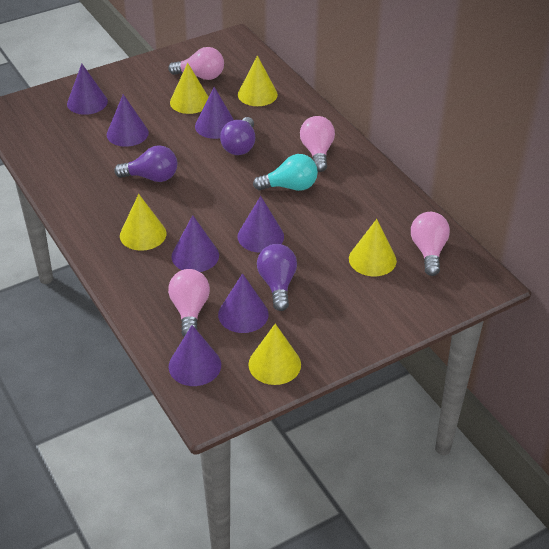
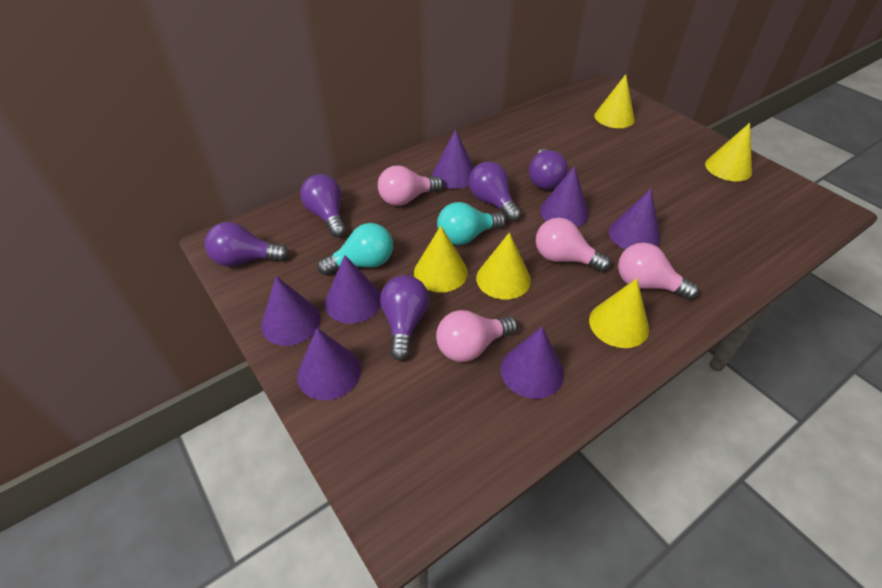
purple light bulb: 3 -> 5
turquoise light bulb: 1 -> 2

